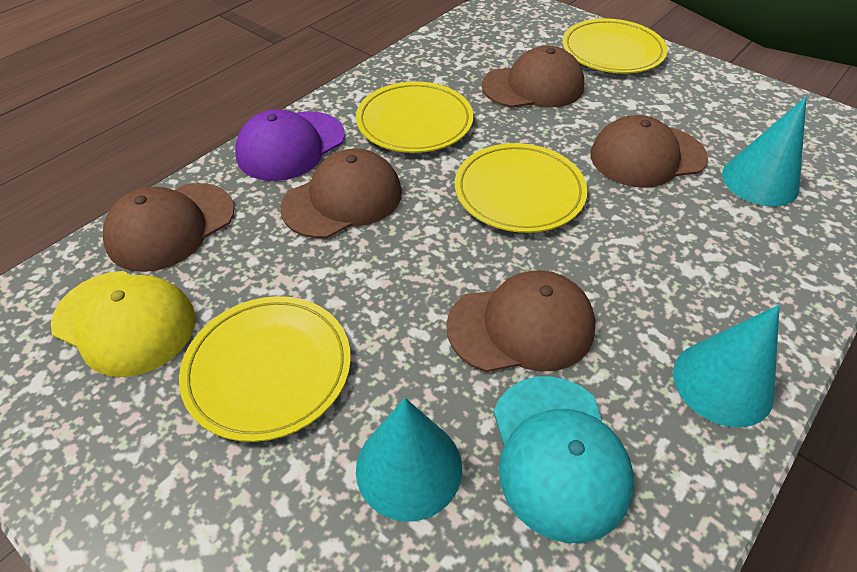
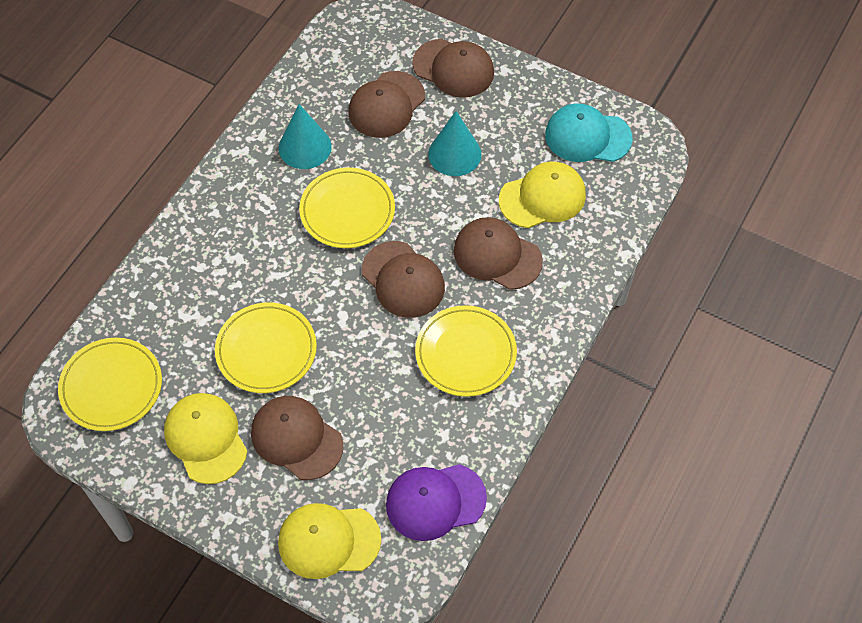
turquoise cone: 3 -> 2
yellow cap: 1 -> 3

